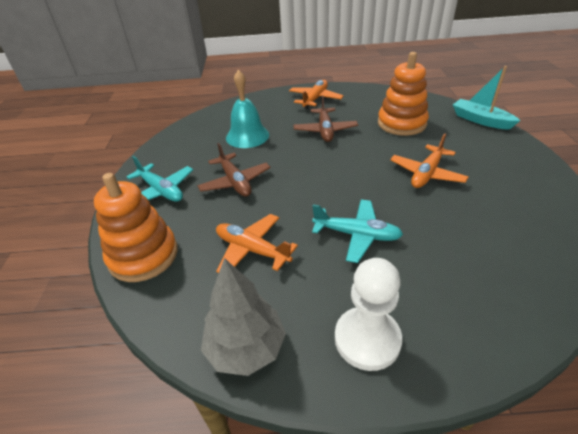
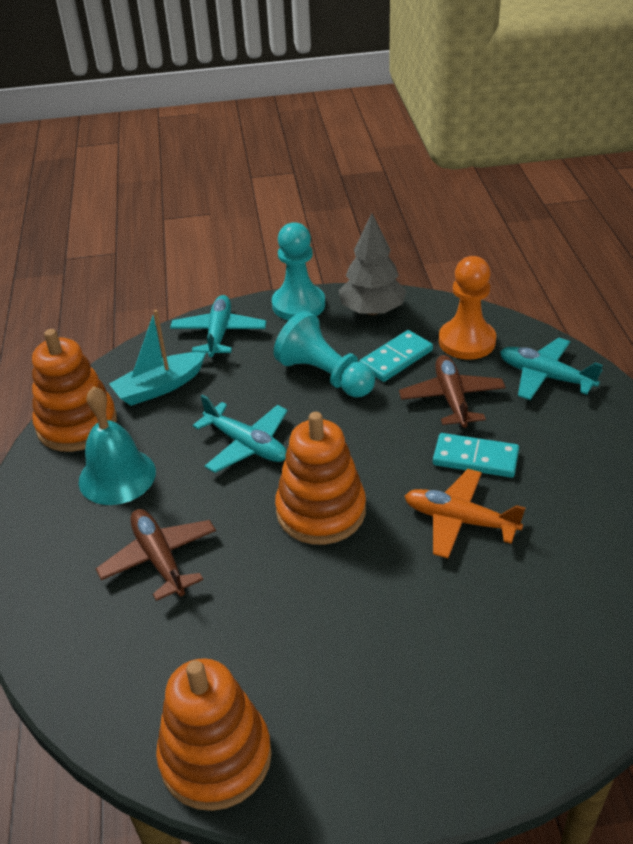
orange pawn: 0 -> 1
orange plane: 3 -> 1
orange stacking toy: 2 -> 3
turquoise domino: 0 -> 2
turquoise pawn: 0 -> 2
turquoise plane: 2 -> 3
white pawn: 1 -> 0

